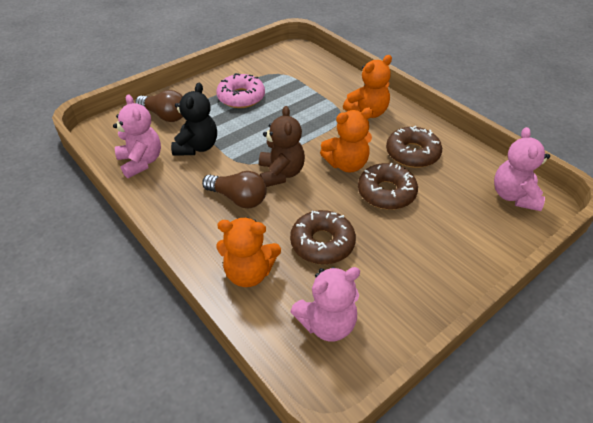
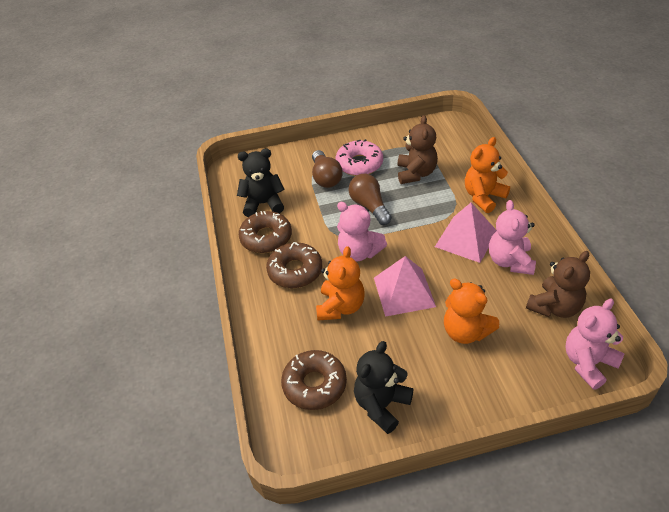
black teddy bear: 1 -> 2
brown teddy bear: 1 -> 2
pink pyramid: 0 -> 2

